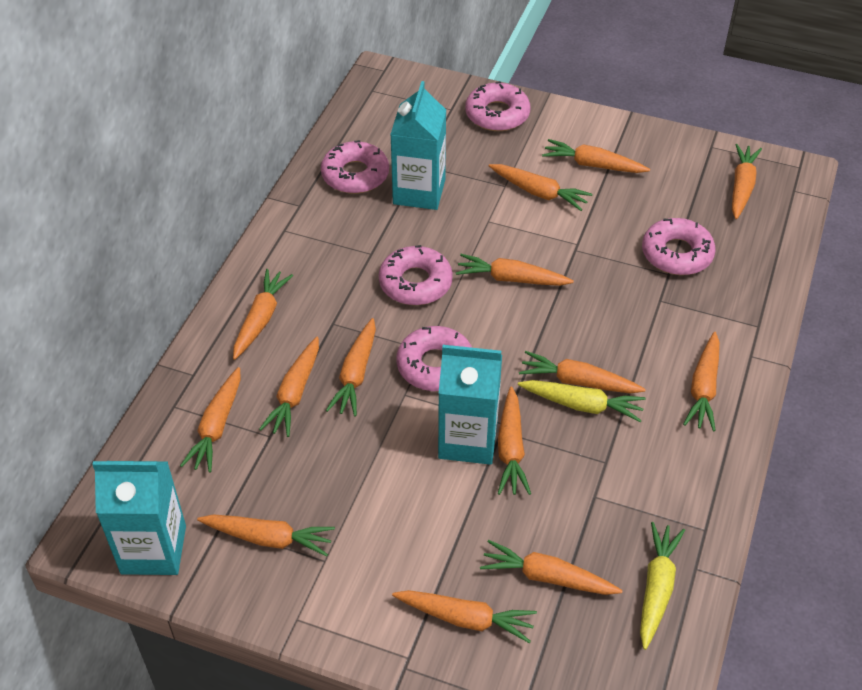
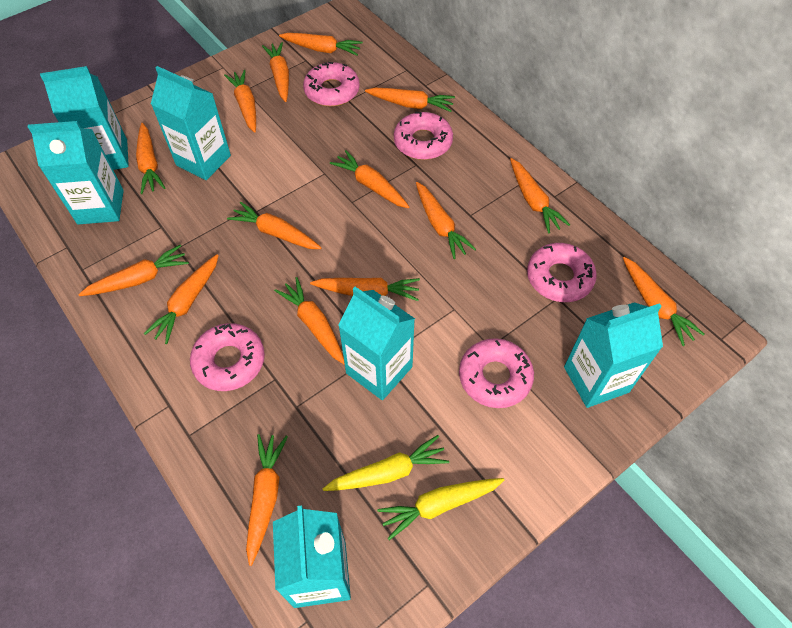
orange carrot: 14 -> 15
turquoise carton: 3 -> 6

